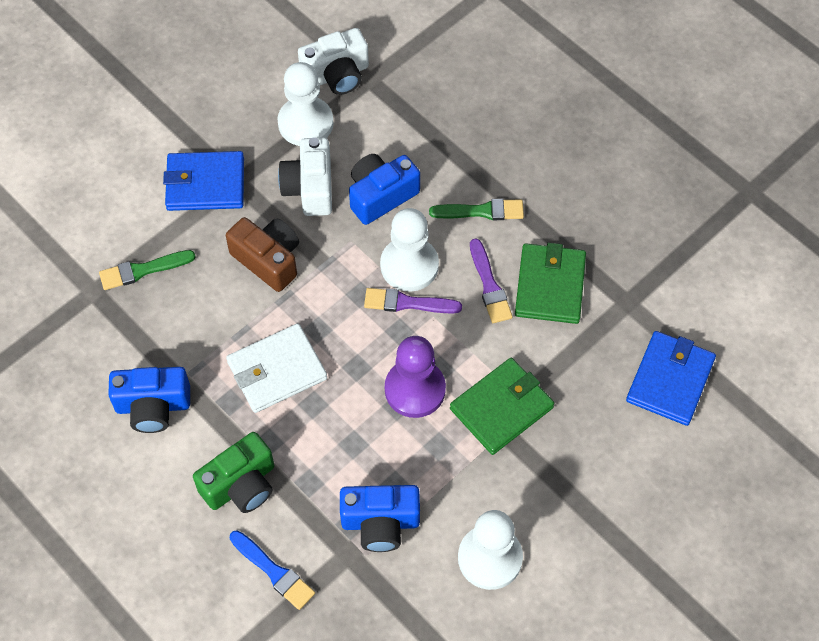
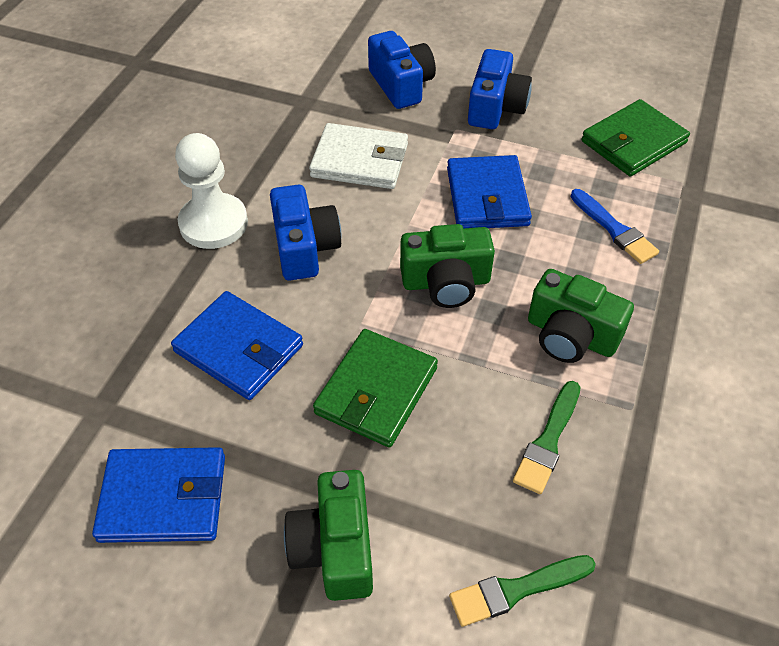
blue wallet: 2 -> 3
brown camera: 1 -> 0
green camera: 1 -> 3
purple brush: 2 -> 0
purple pawn: 1 -> 0
white camera: 2 -> 0
white pawn: 3 -> 1

